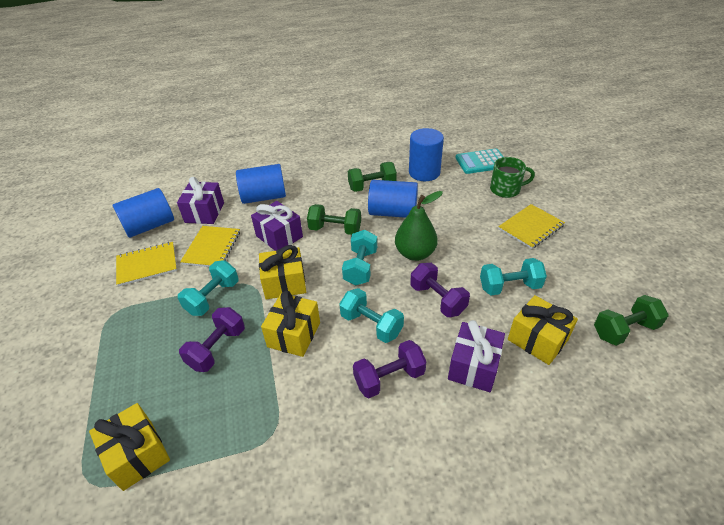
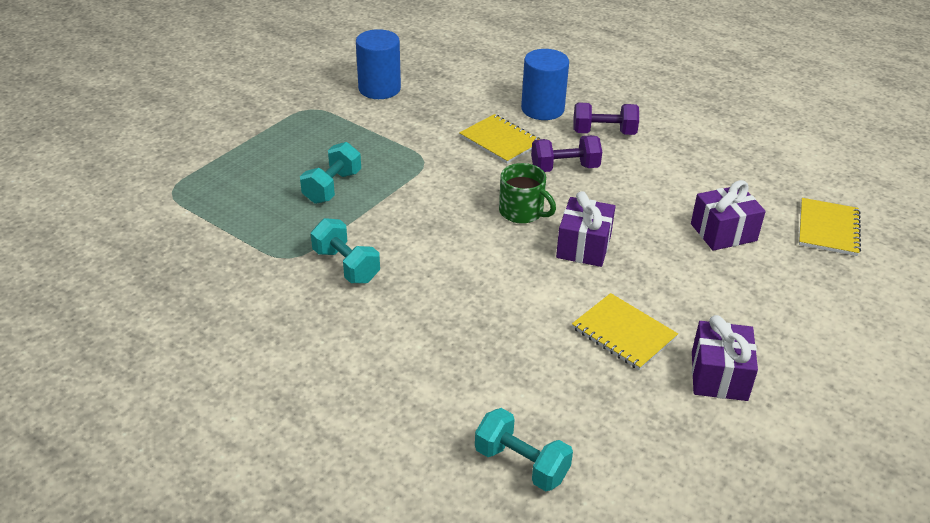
blue cylinder: 4 -> 2
green dumbbell: 3 -> 0
green pear: 1 -> 0
purple dumbbell: 3 -> 2
turquoise calculator: 1 -> 0
turquoise dumbbell: 4 -> 3
yellow gift: 4 -> 0

